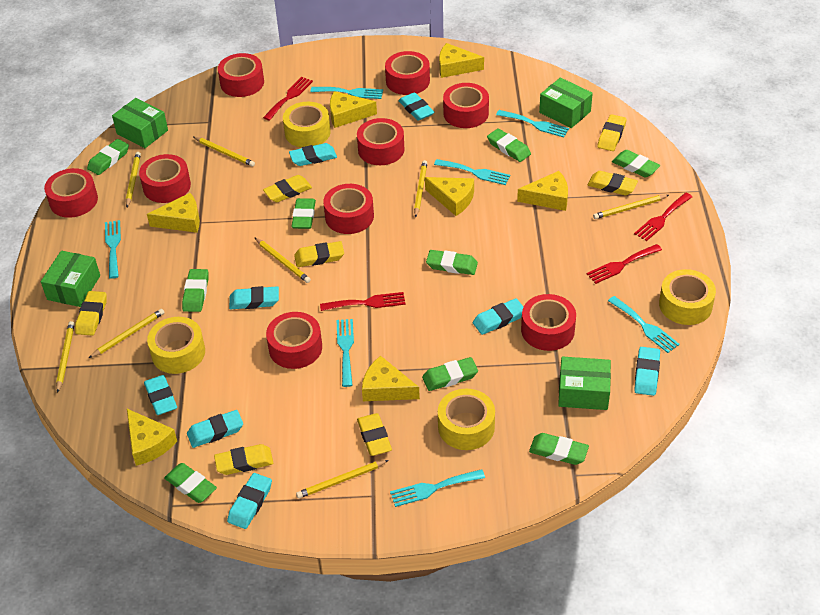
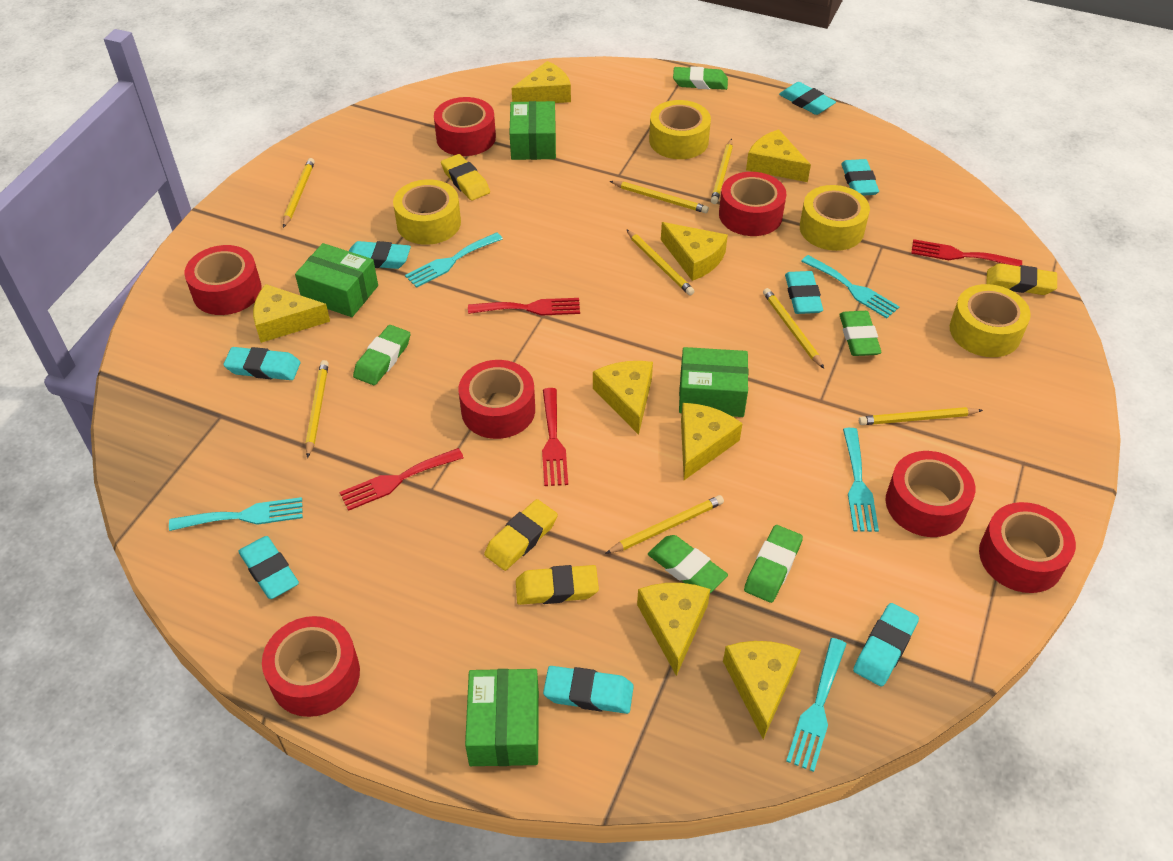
green eraser: 9 -> 5
red tape: 9 -> 7
turquoise fork: 7 -> 5
yellow cheese: 7 -> 8
yellow eraser: 7 -> 4

